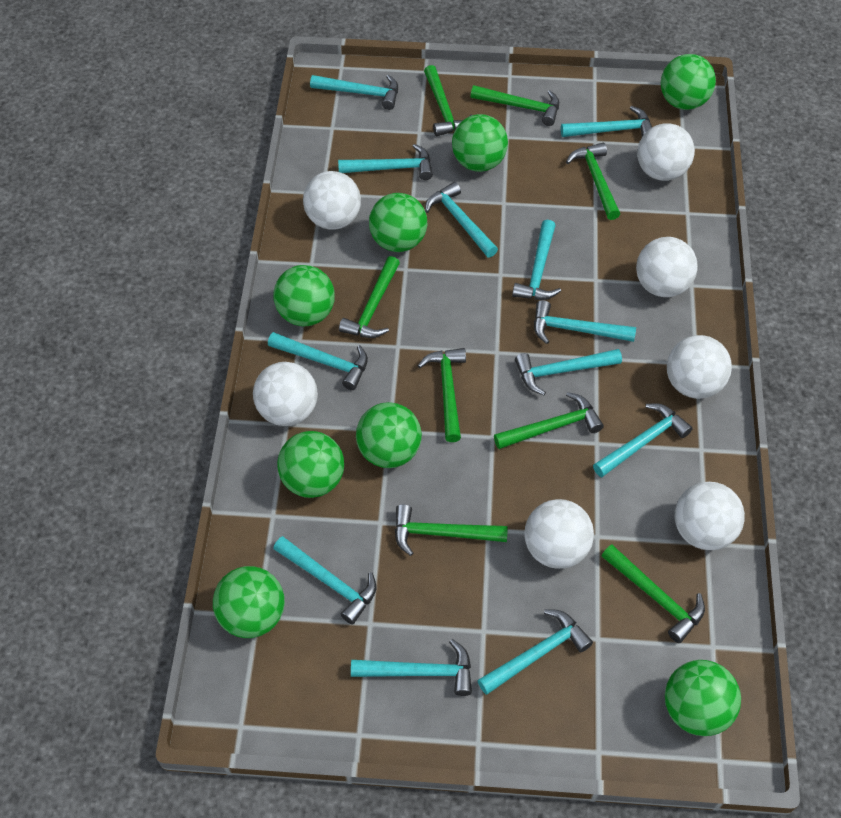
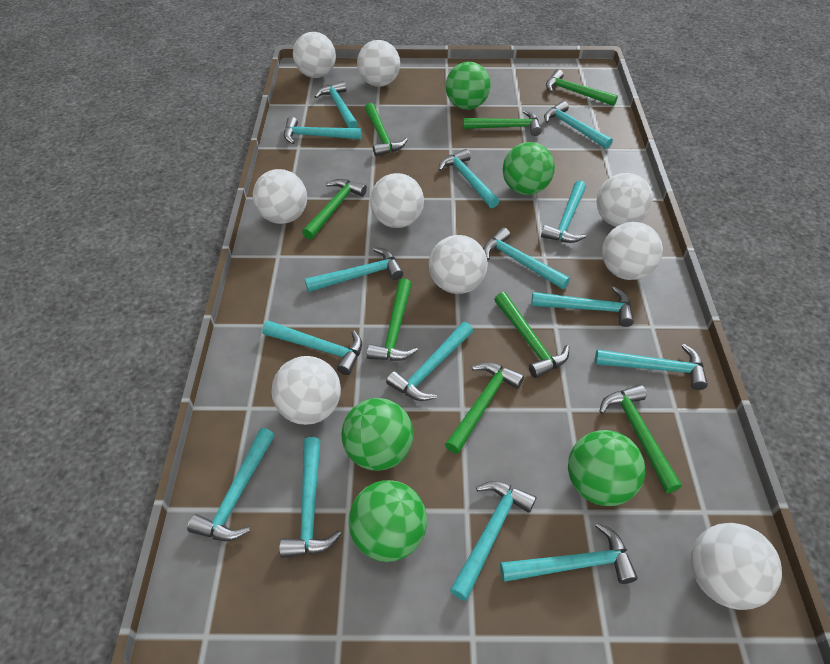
green ball: 8 -> 5
turquoise hammer: 12 -> 15
white ball: 7 -> 9

